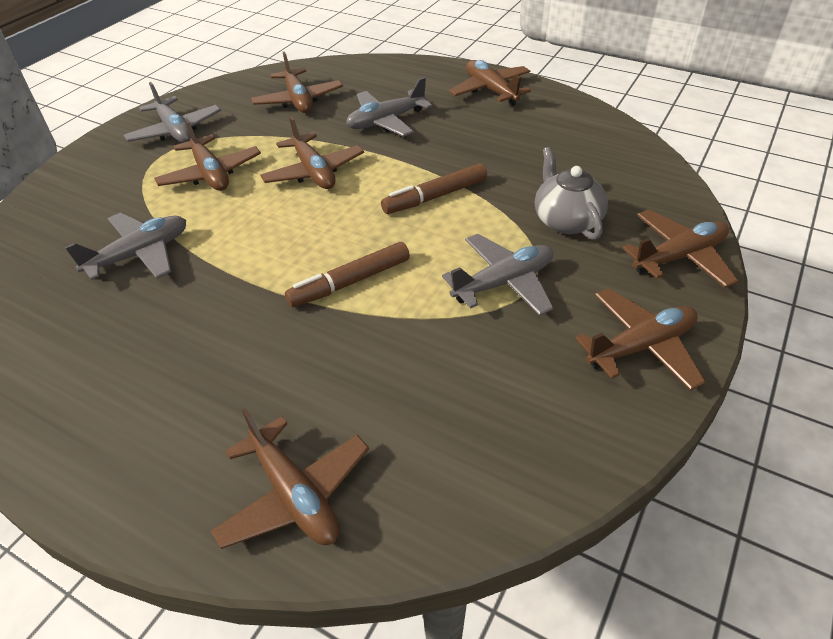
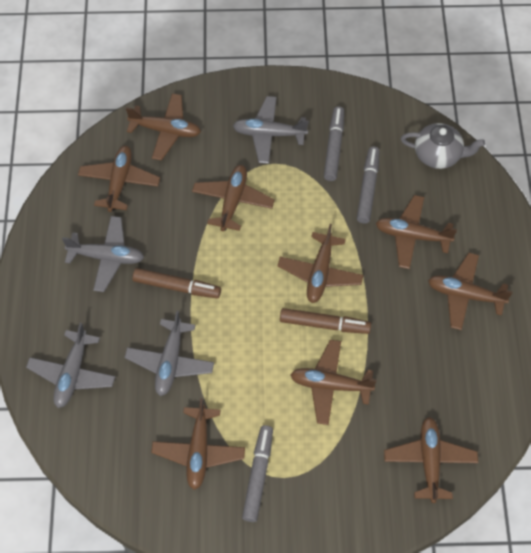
brown plane: 7 -> 9
grey marker: 0 -> 3

